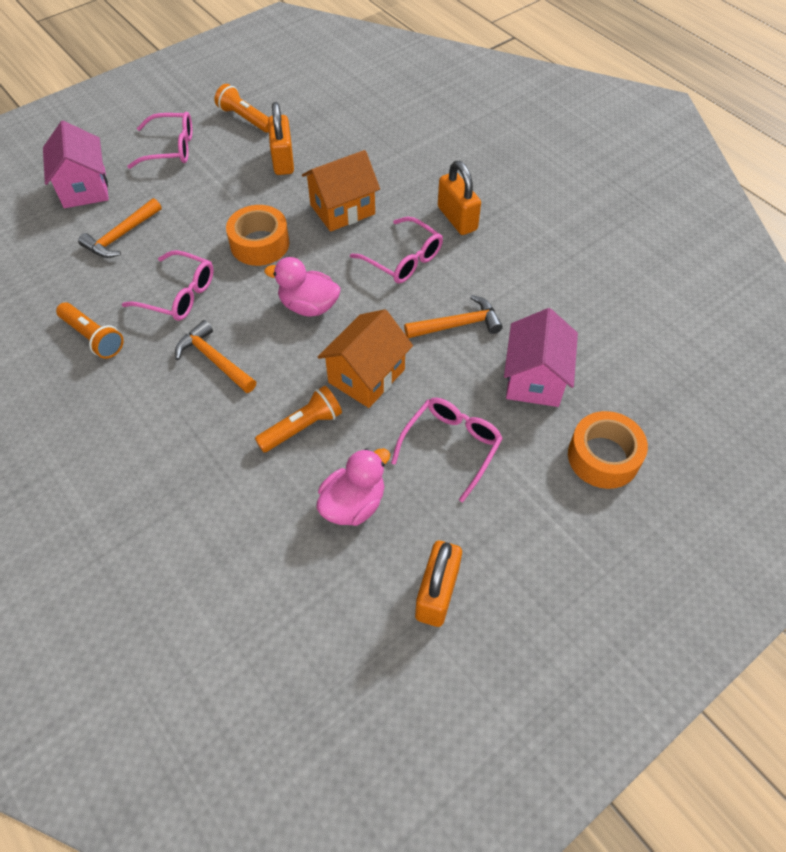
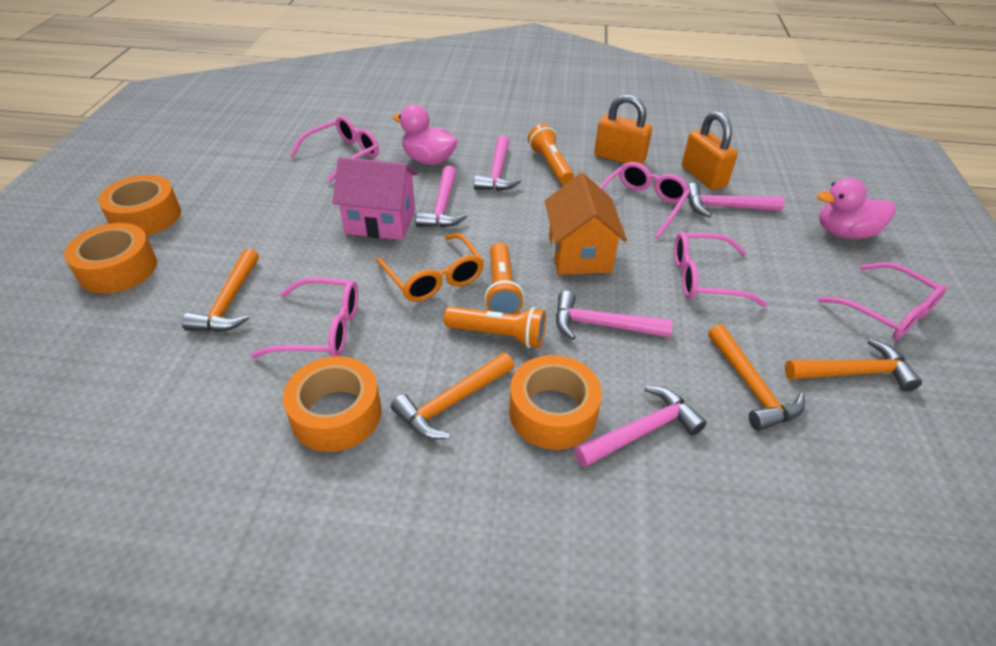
orange glasses: 0 -> 1
orange hammer: 3 -> 4
orange house: 2 -> 1
orange padlock: 3 -> 2
orange tape: 2 -> 4
pink glasses: 4 -> 5
pink hammer: 0 -> 5
pink house: 2 -> 1

